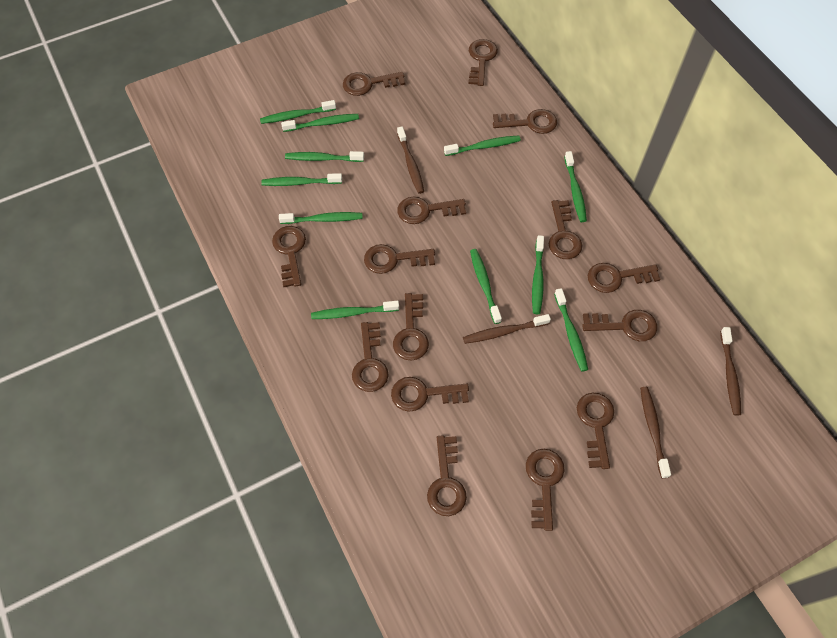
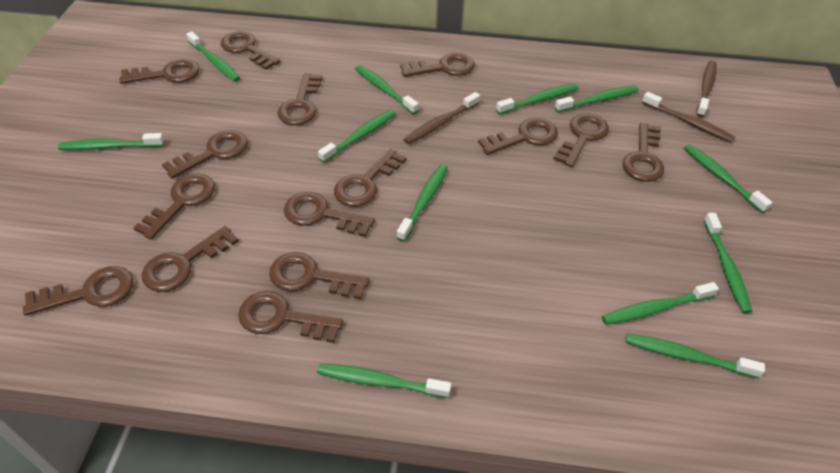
brown toothbrush: 4 -> 3
green toothbrush: 11 -> 12

